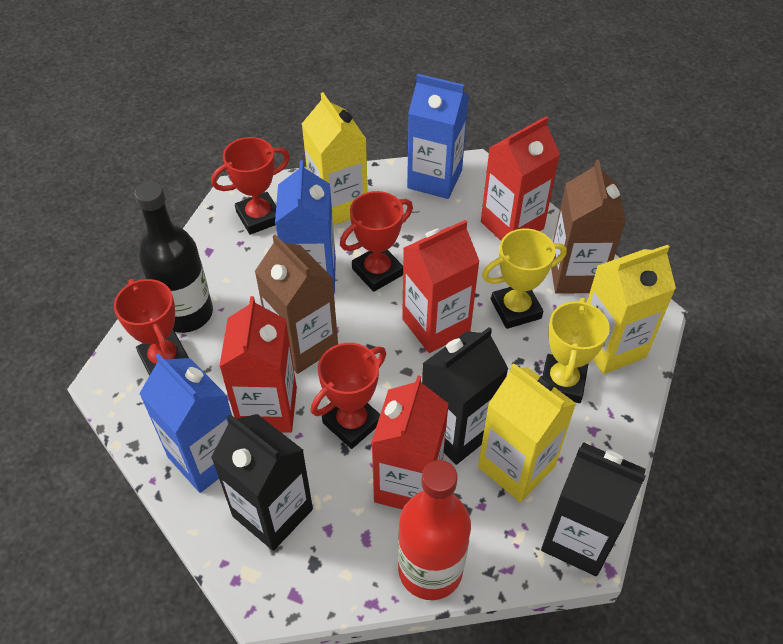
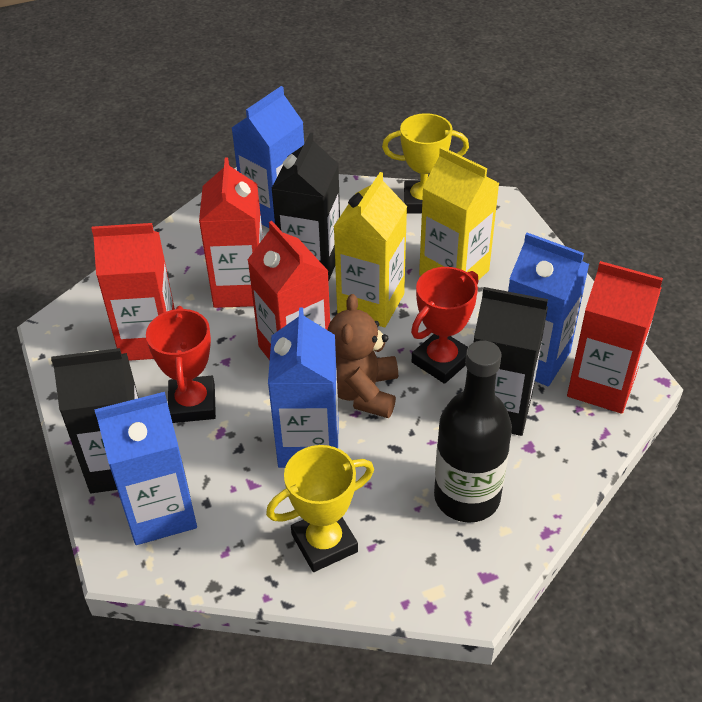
blue carton: 3 -> 4
brown carton: 2 -> 0
brown teddy bear: 0 -> 1
red bottle: 1 -> 0
red trophy: 4 -> 2
yellow carton: 3 -> 2

